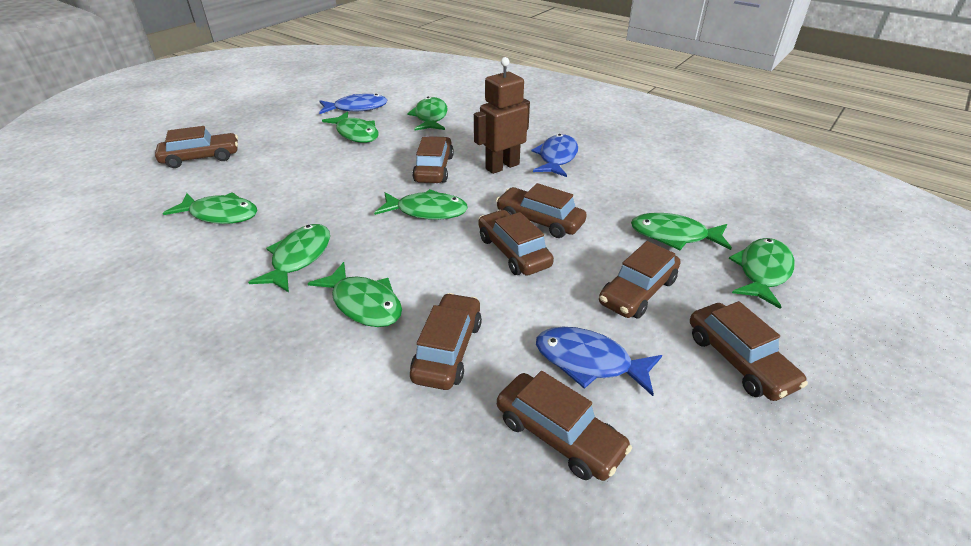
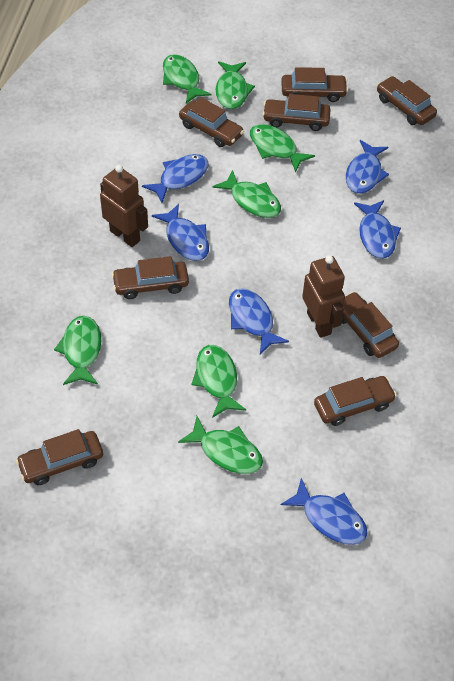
blue fish: 3 -> 6
brown robot: 1 -> 2
green fish: 8 -> 7

